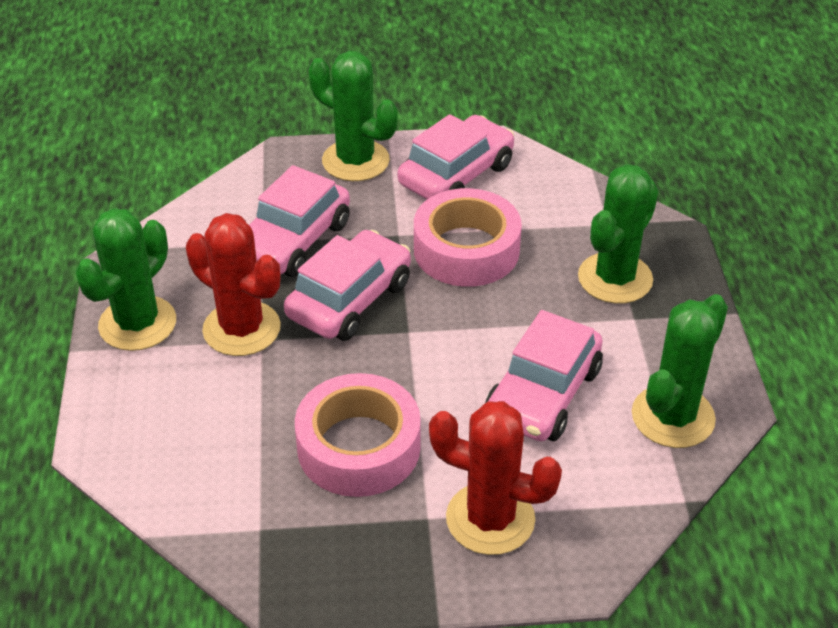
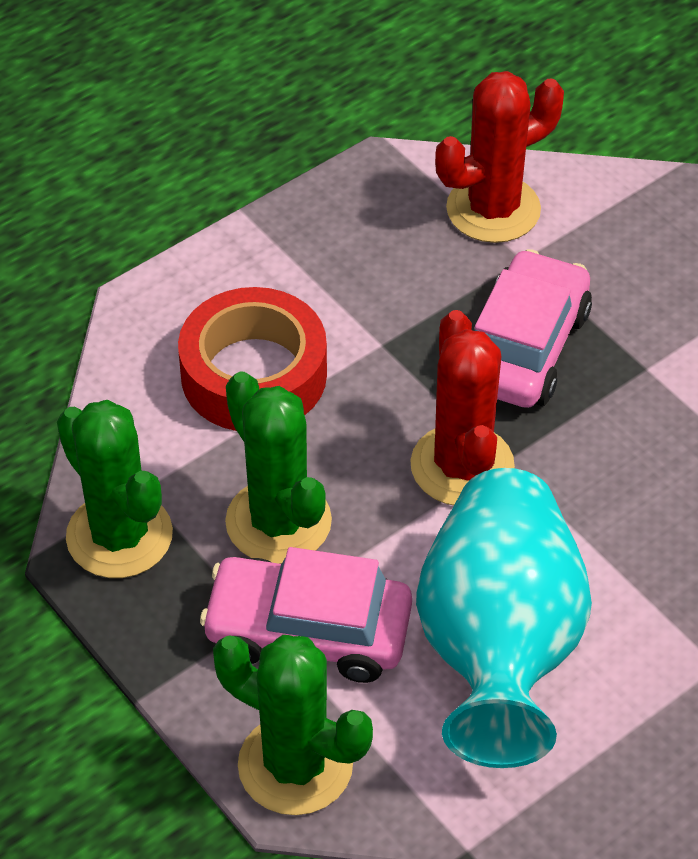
green cactus: 4 -> 3
pink car: 4 -> 2
pink tape: 2 -> 0
red tape: 0 -> 1
turquoise vase: 0 -> 1

